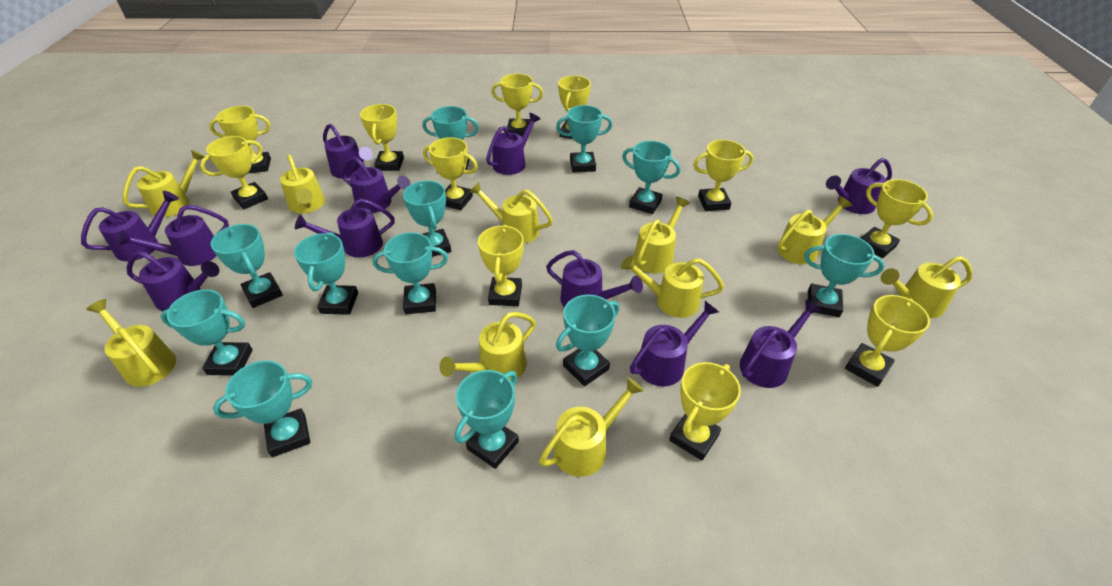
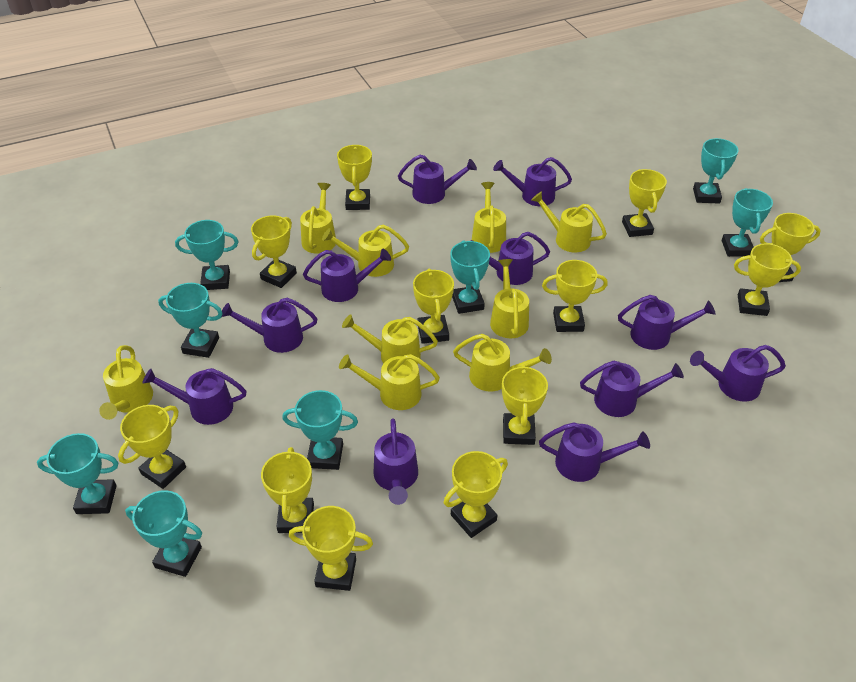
turquoise trophy: 12 -> 8
yellow trophy: 11 -> 12
yellow watering can: 10 -> 9

